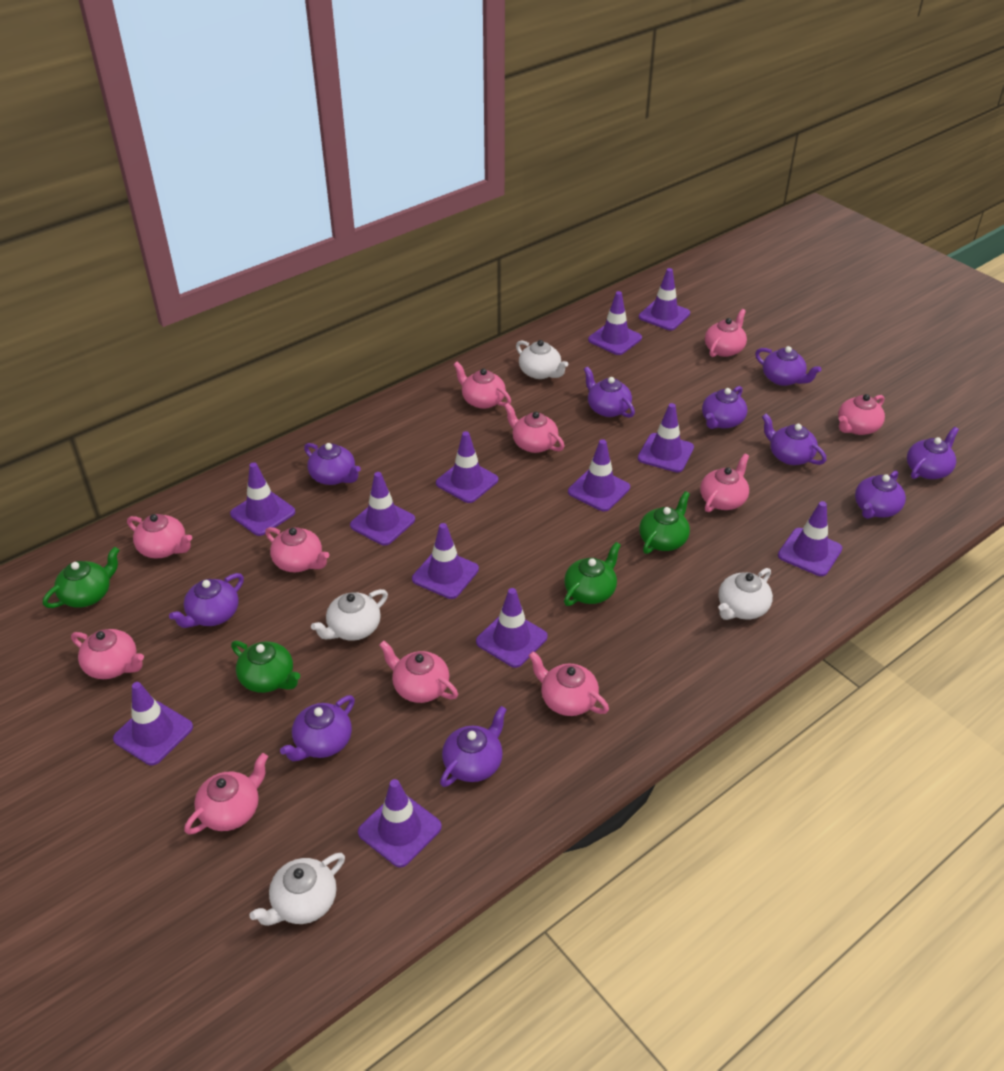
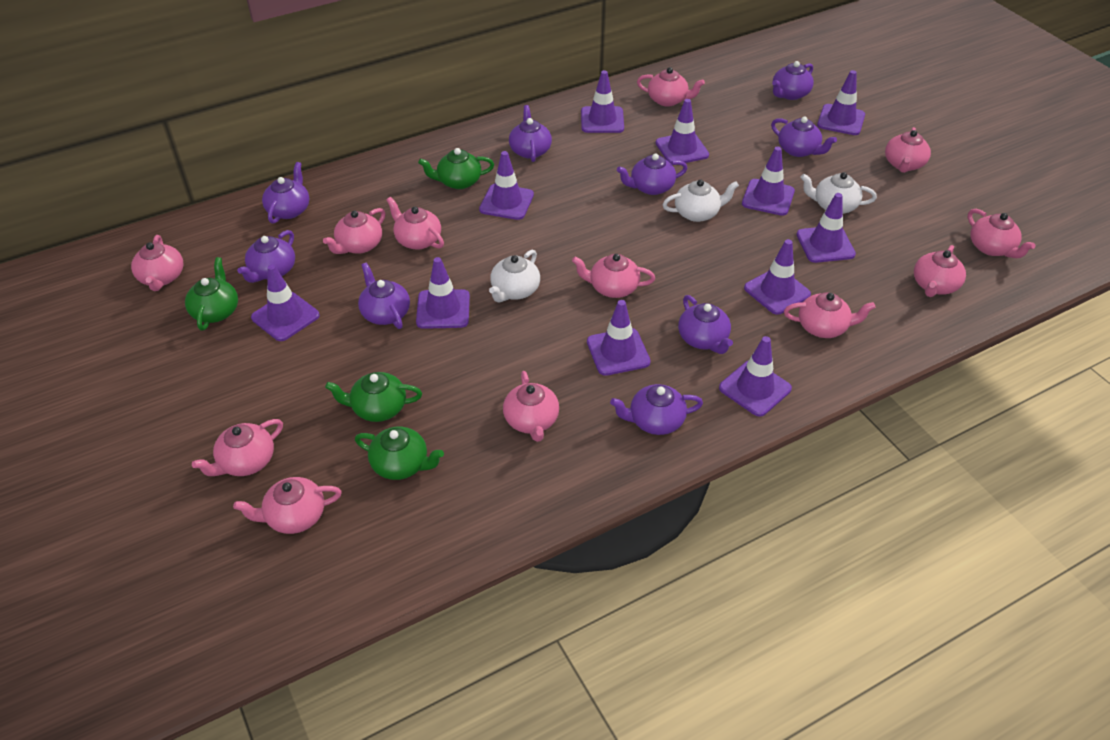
pink teapot: 11 -> 12
purple teapot: 10 -> 9
purple traffic cone: 12 -> 11
white teapot: 4 -> 3

